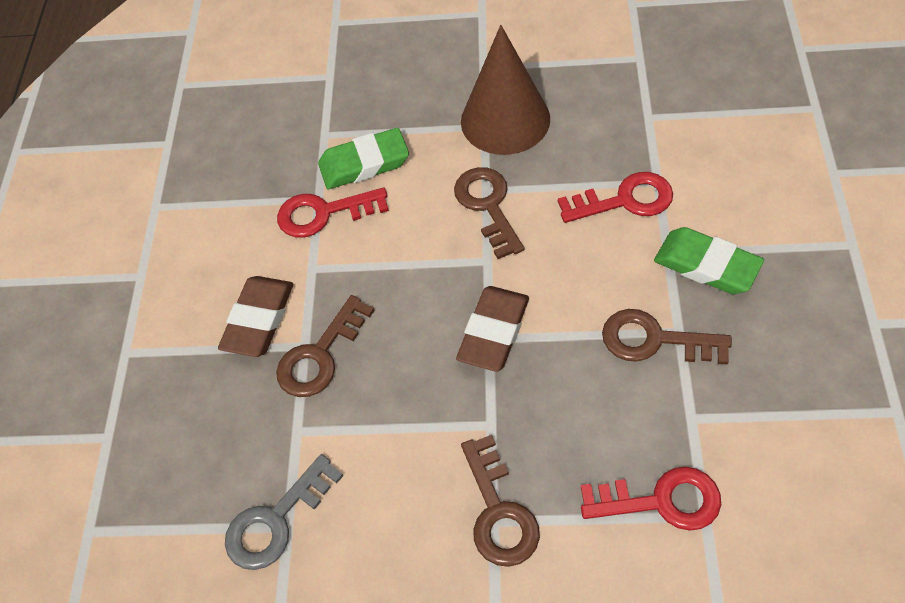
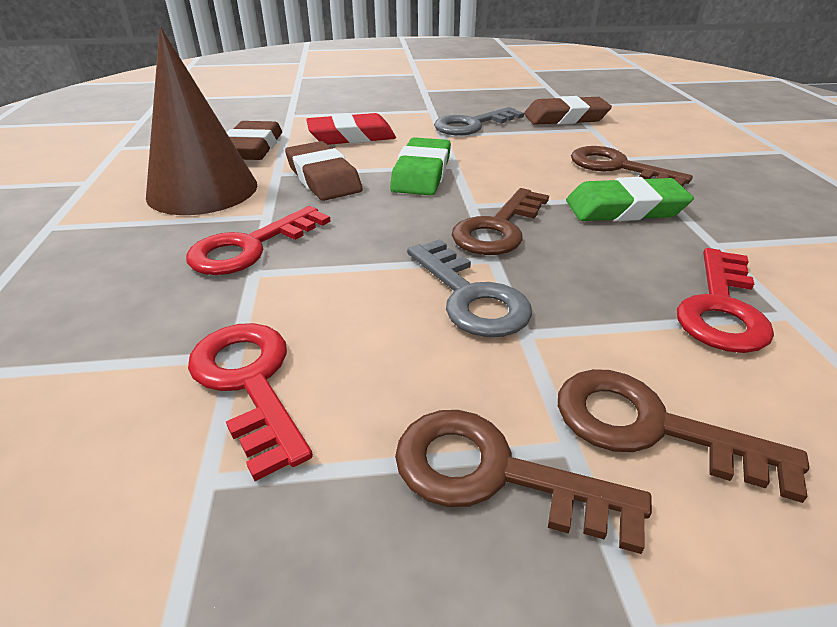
brown eraser: 2 -> 3
grey key: 1 -> 2
red eraser: 0 -> 1

